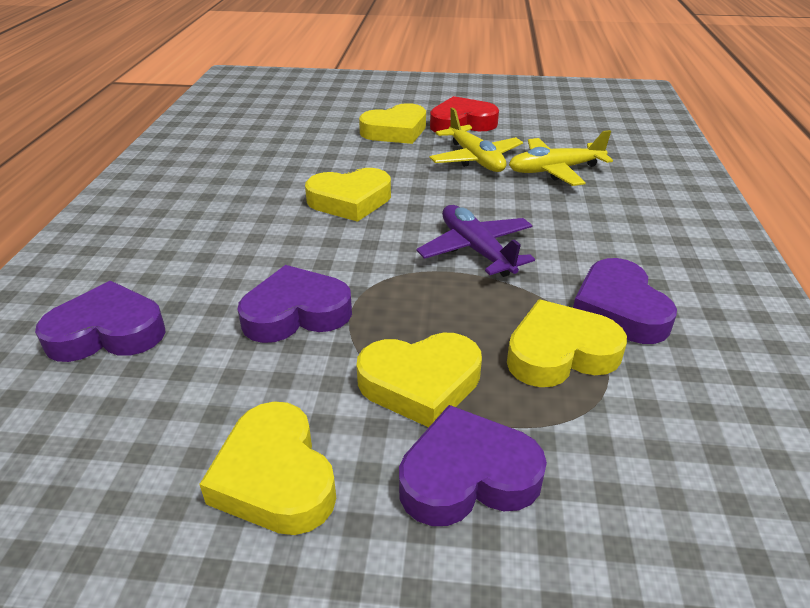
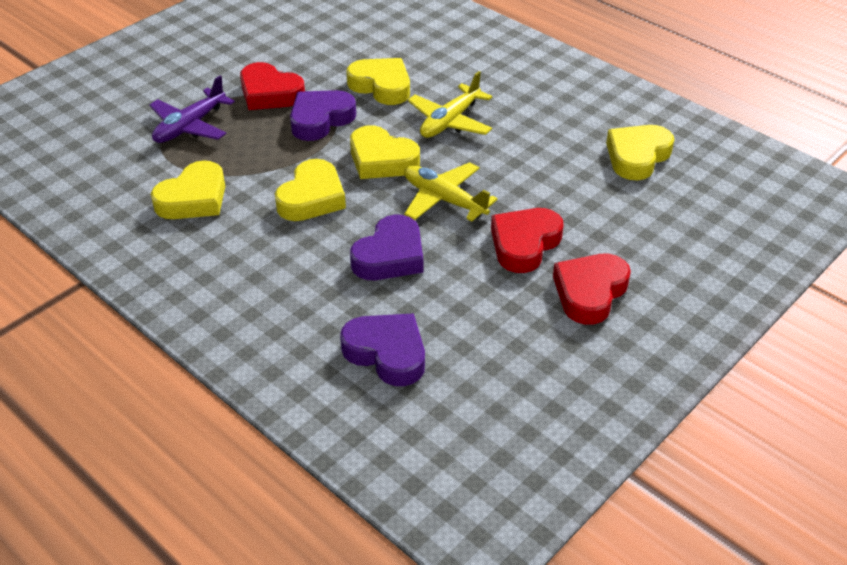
purple heart: 4 -> 3
red heart: 1 -> 3

